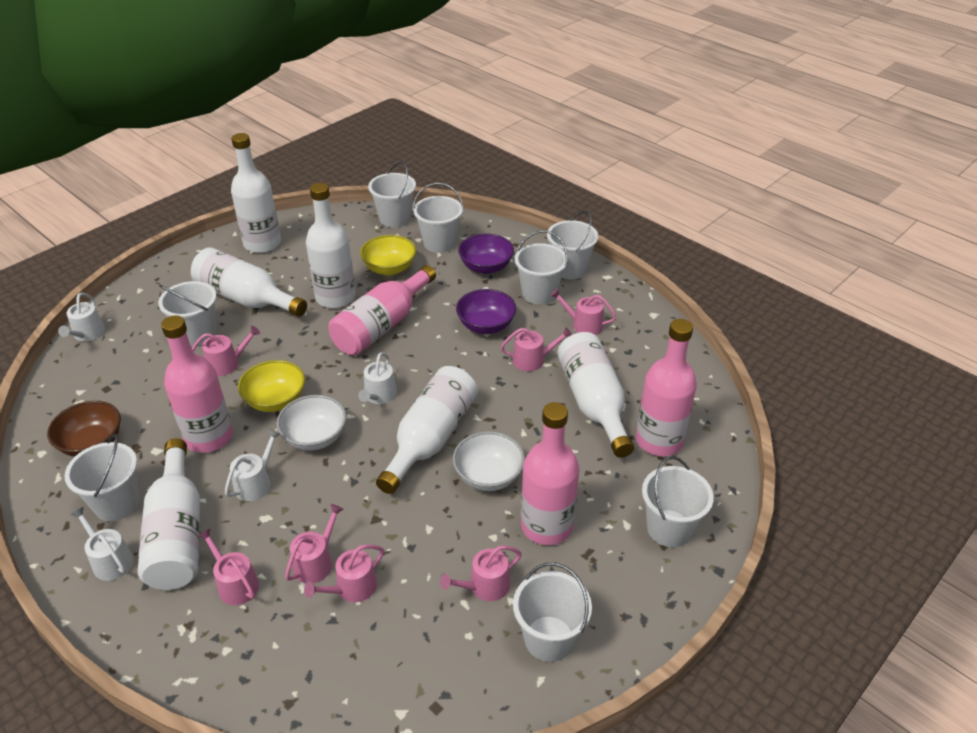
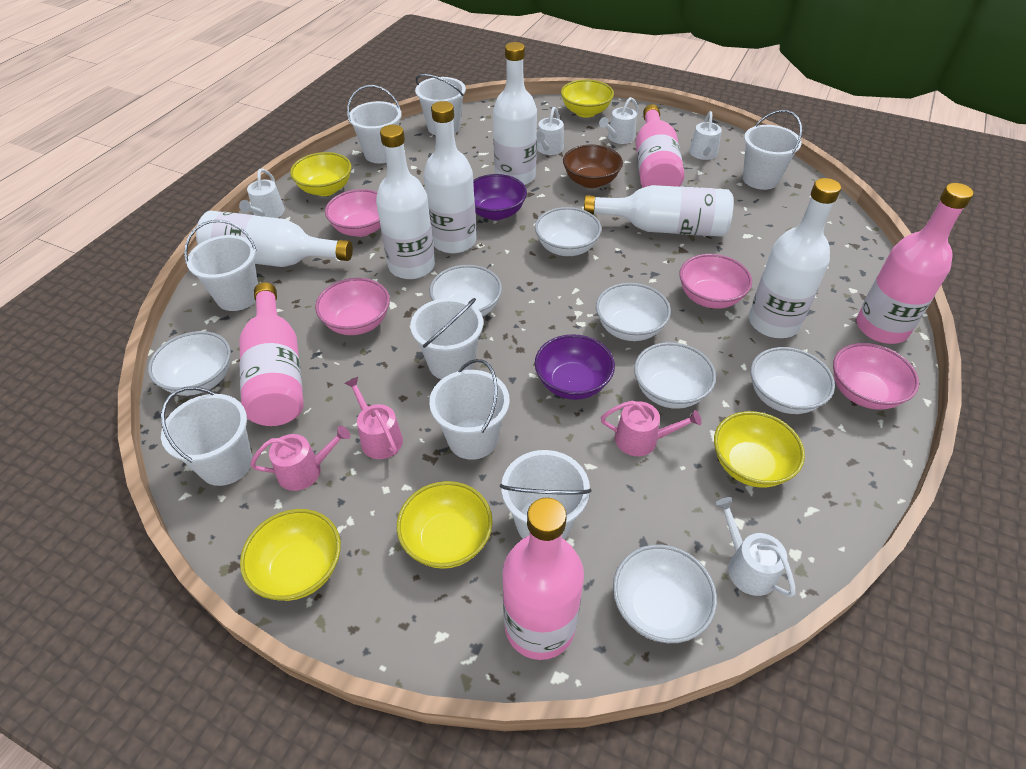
pink bowl: 0 -> 4
pink watering can: 7 -> 3
white bowl: 2 -> 7
white watering can: 4 -> 5
yellow bowl: 2 -> 5

